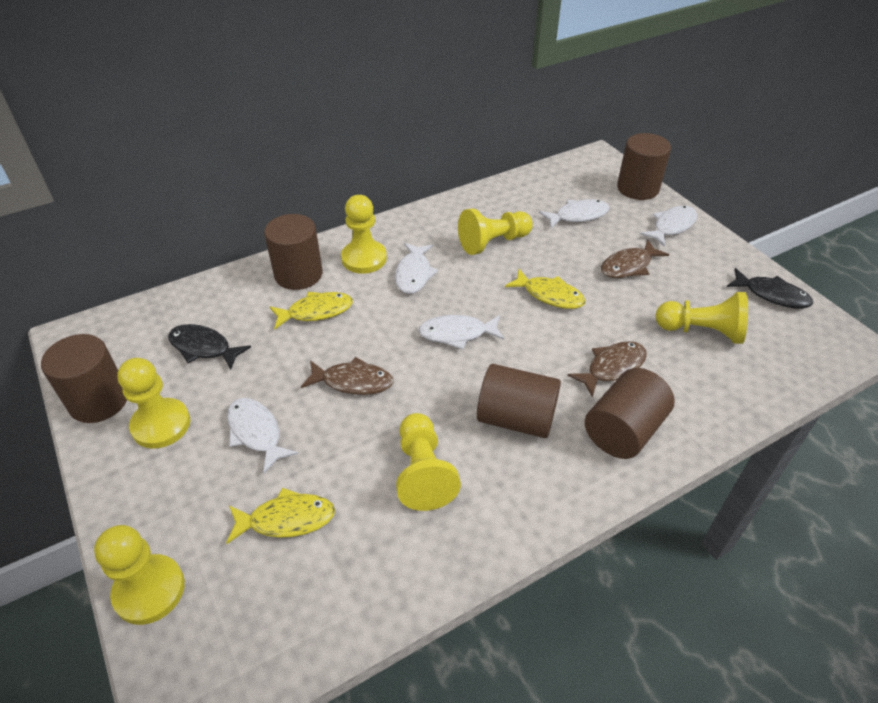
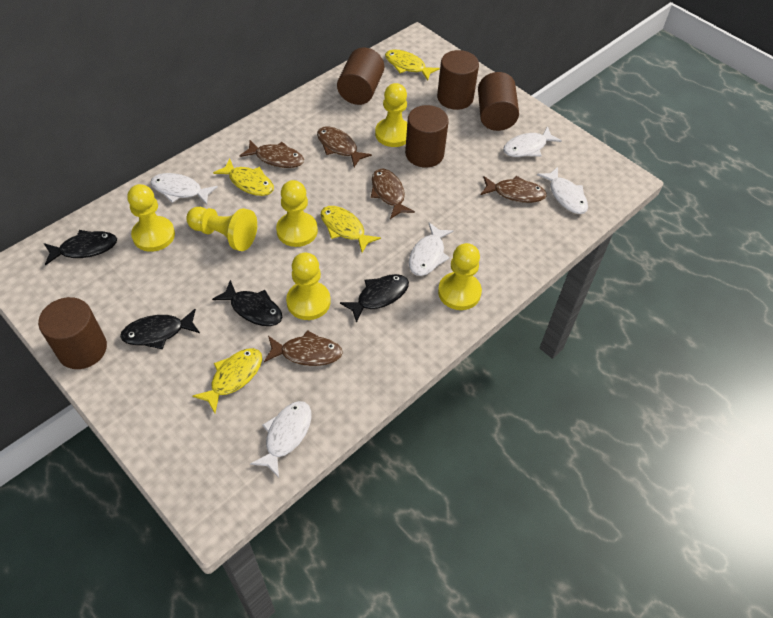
black fish: 2 -> 4
brown fish: 3 -> 5
yellow fish: 3 -> 4

